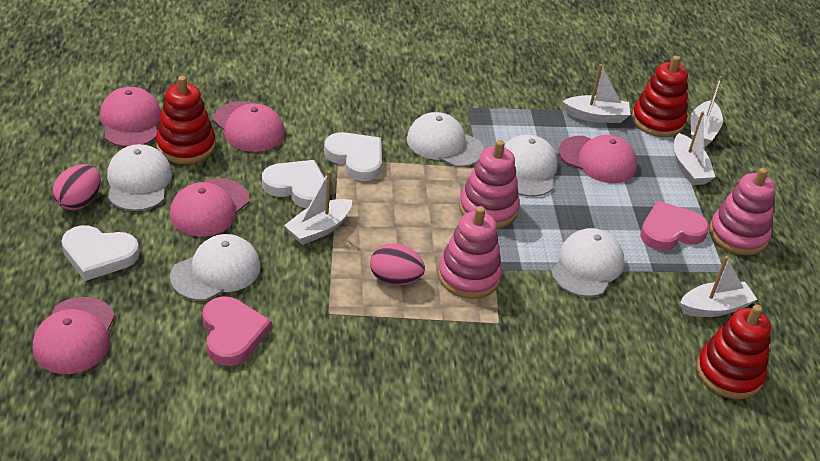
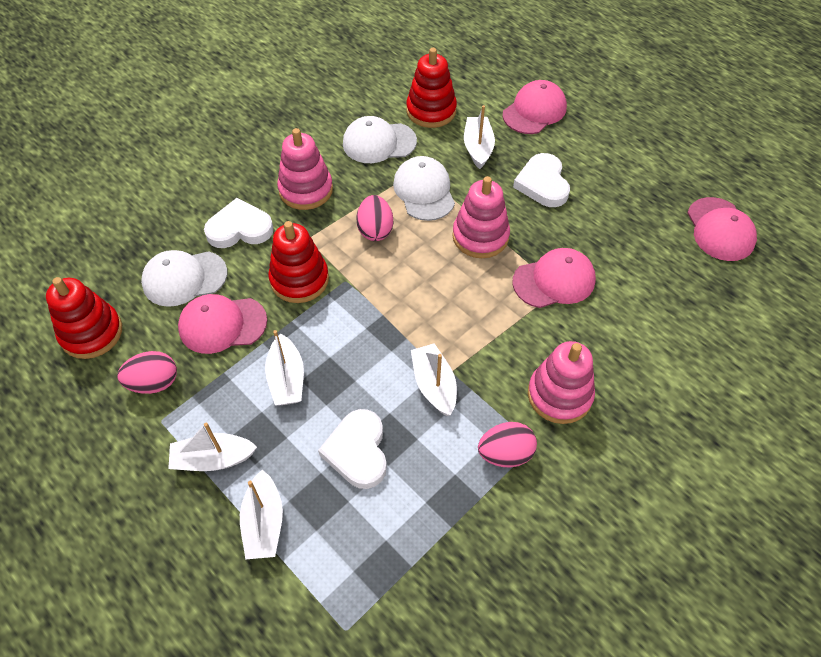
pink cap: 5 -> 4
pink egg: 2 -> 3
pink heart: 2 -> 0
white cap: 5 -> 3

